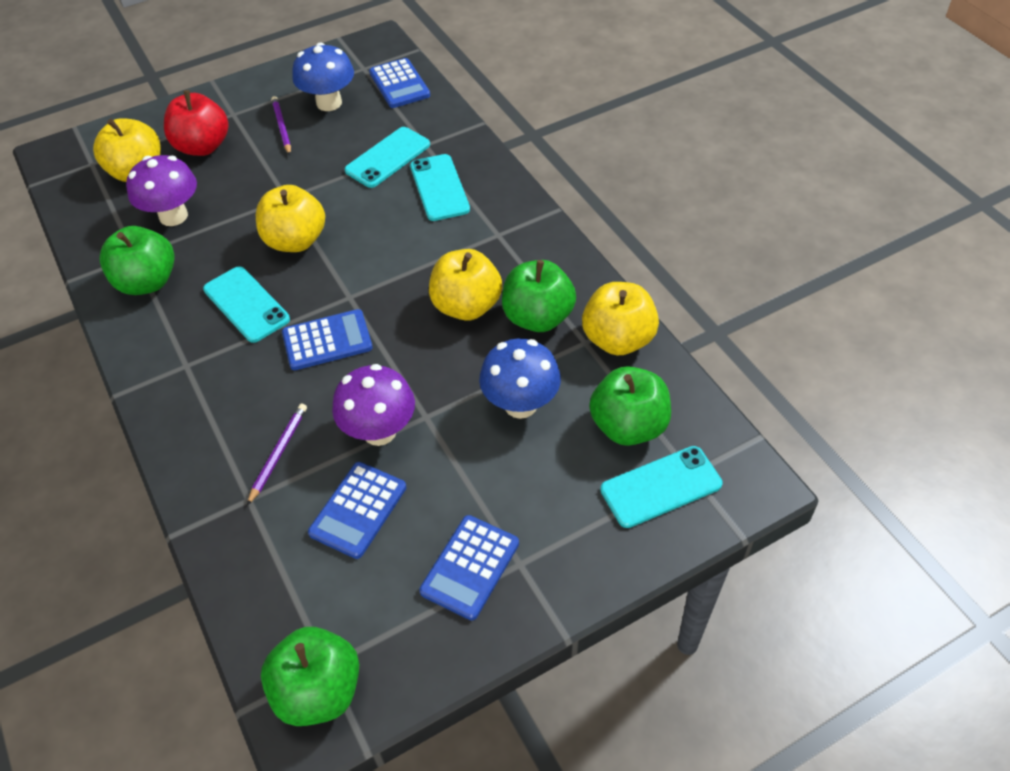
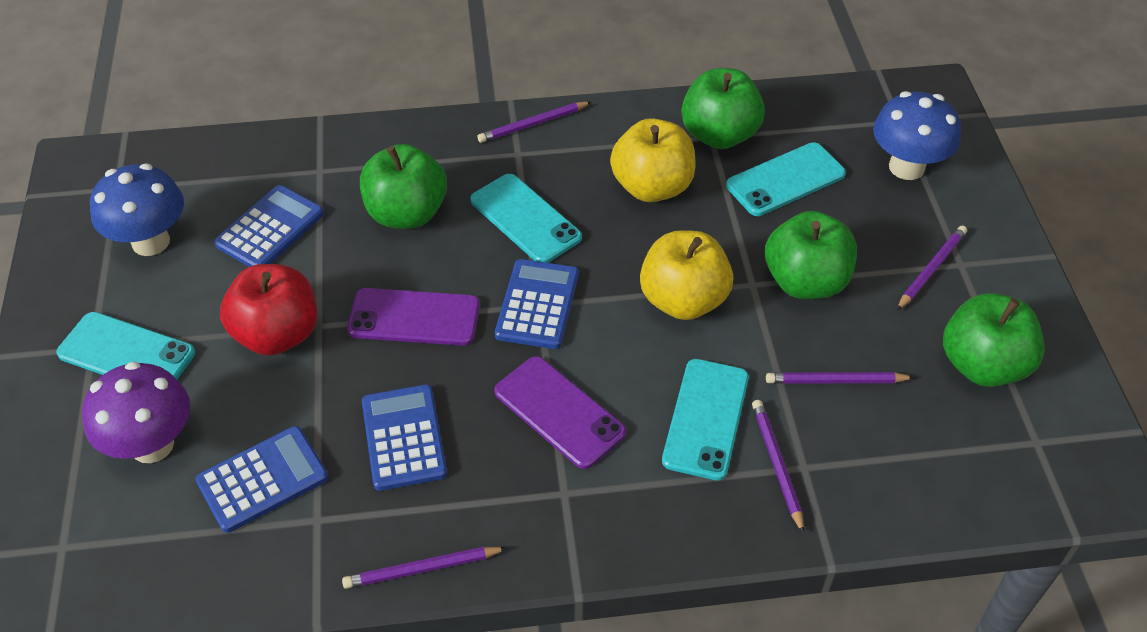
purple mushroom: 2 -> 1
purple pencil: 2 -> 5
purple phone: 0 -> 2
yellow apple: 4 -> 2

